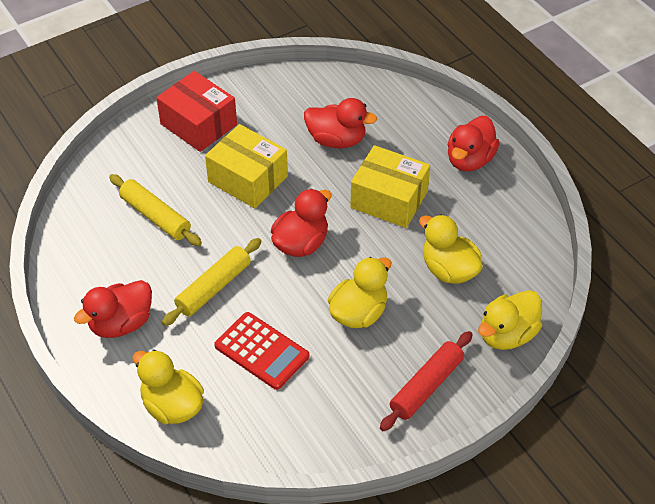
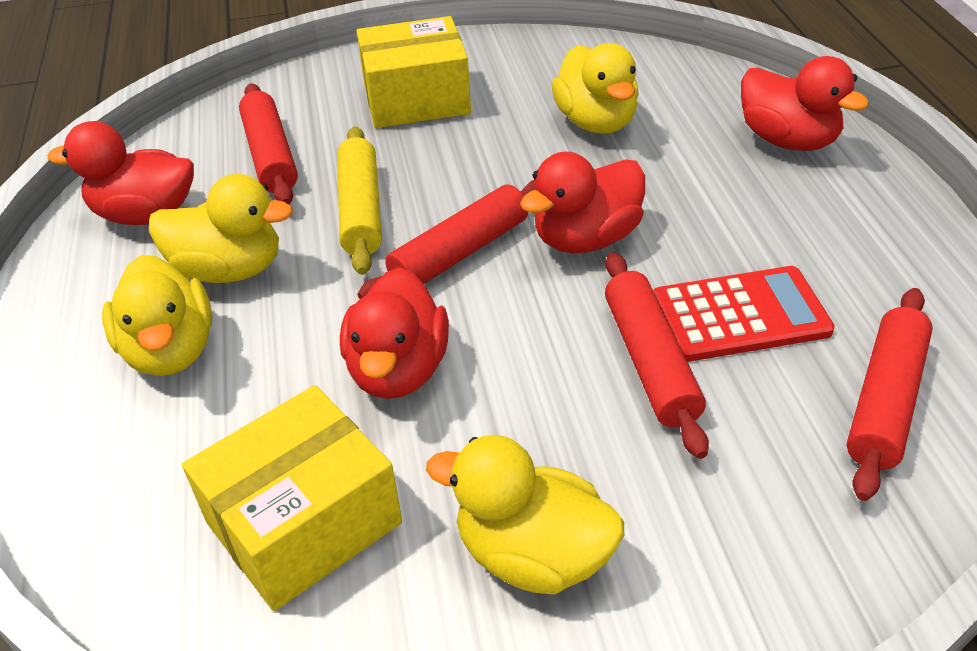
red box: 1 -> 0
red rolling pin: 1 -> 4
yellow rolling pin: 2 -> 1

